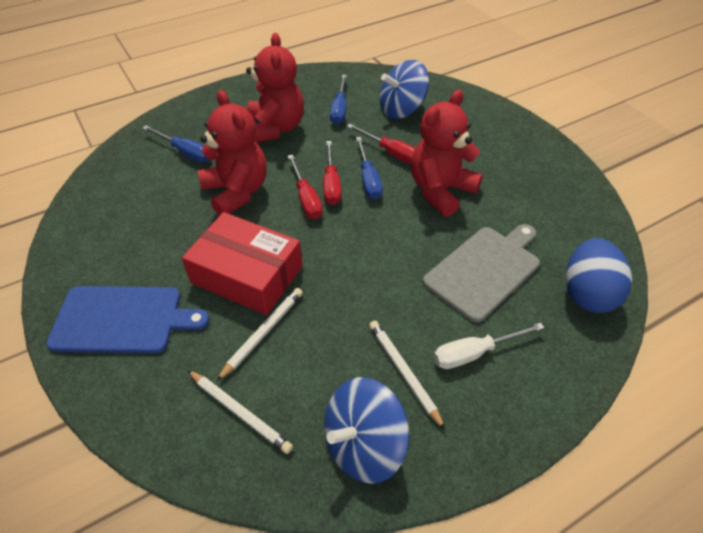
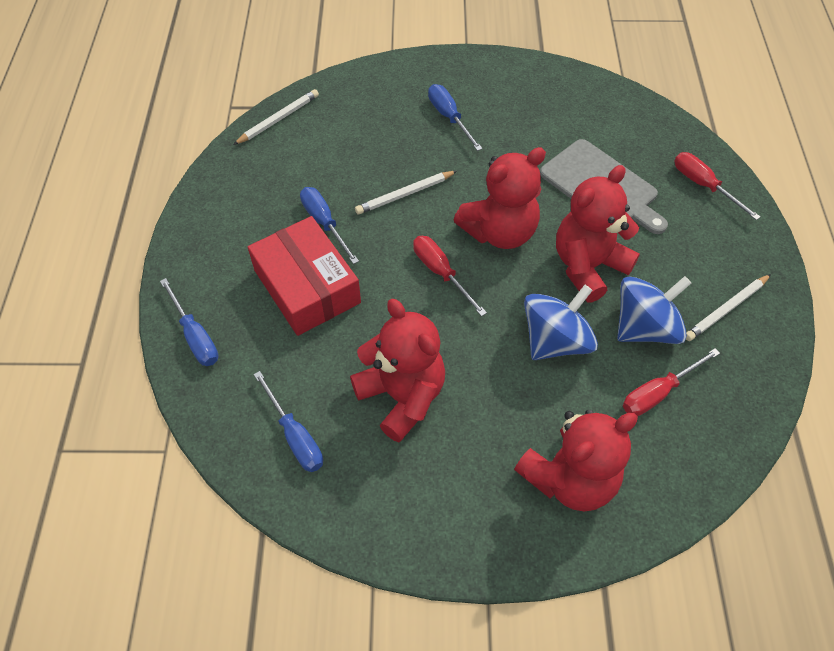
blue cutting board: 1 -> 0
blue egg: 1 -> 0
blue screwdriver: 3 -> 4
red teddy bear: 3 -> 4
white screwdriver: 1 -> 0

